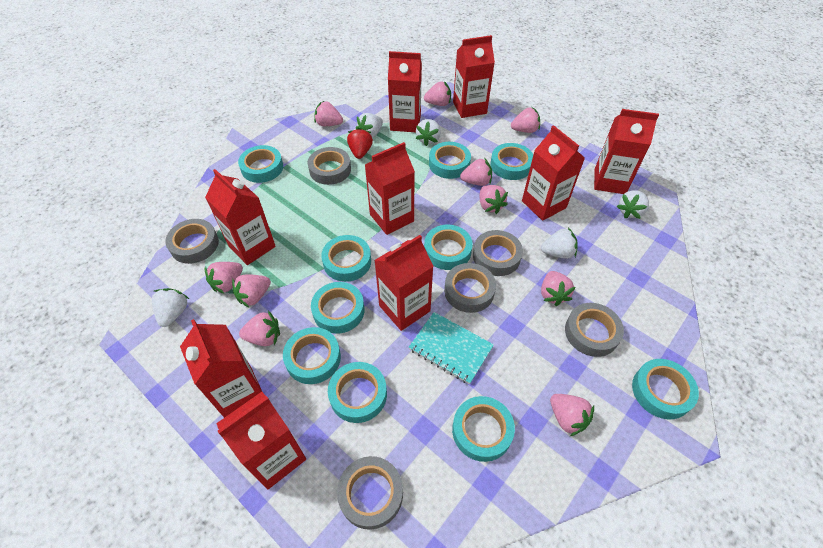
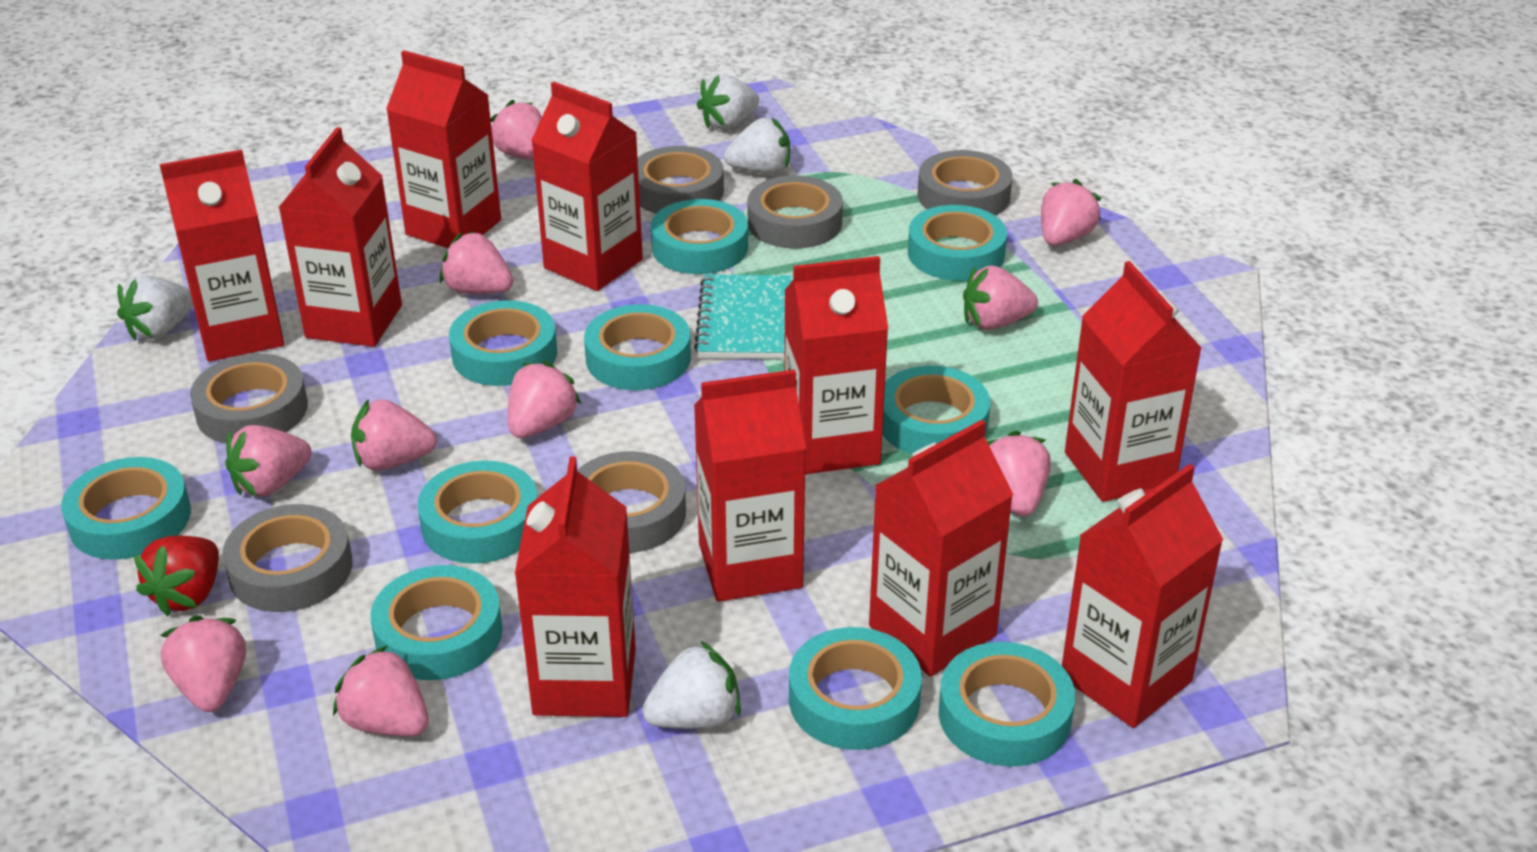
red carton: 9 -> 10
white strawberry: 5 -> 4

